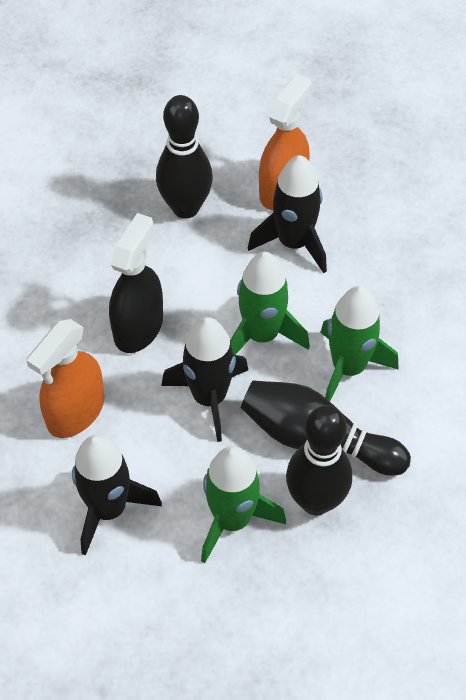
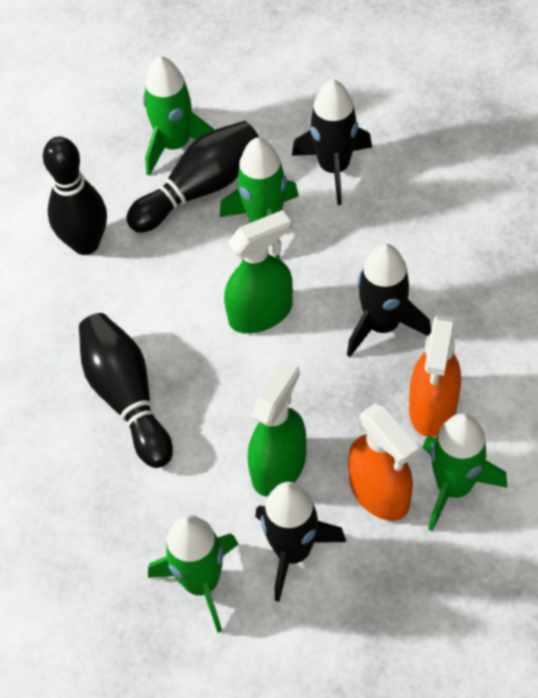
black spray bottle: 1 -> 0
green rocket: 3 -> 4
green spray bottle: 0 -> 2

